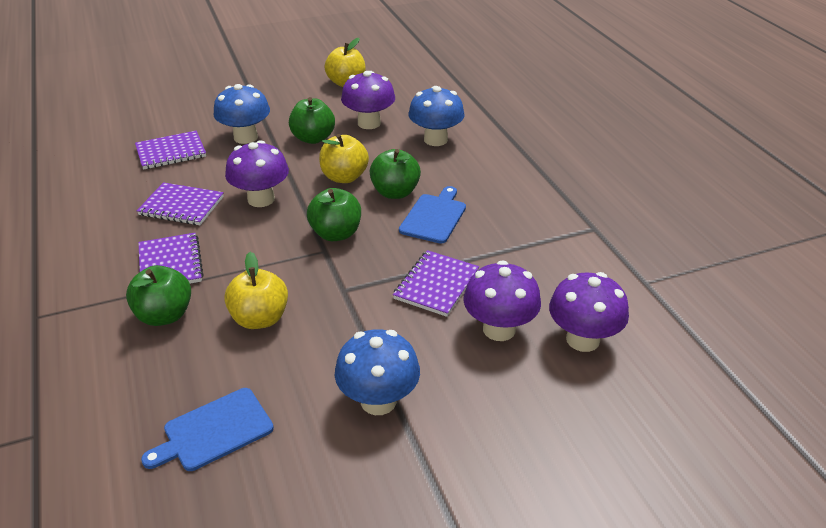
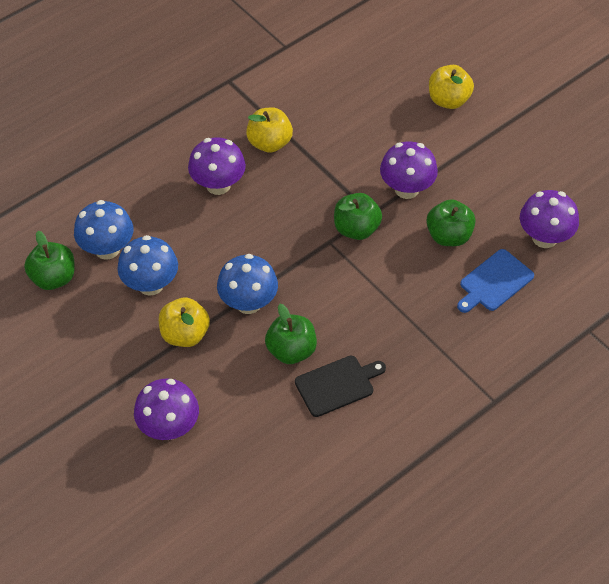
black cutting board: 0 -> 1
blue cutting board: 2 -> 1
purple notebook: 4 -> 0

